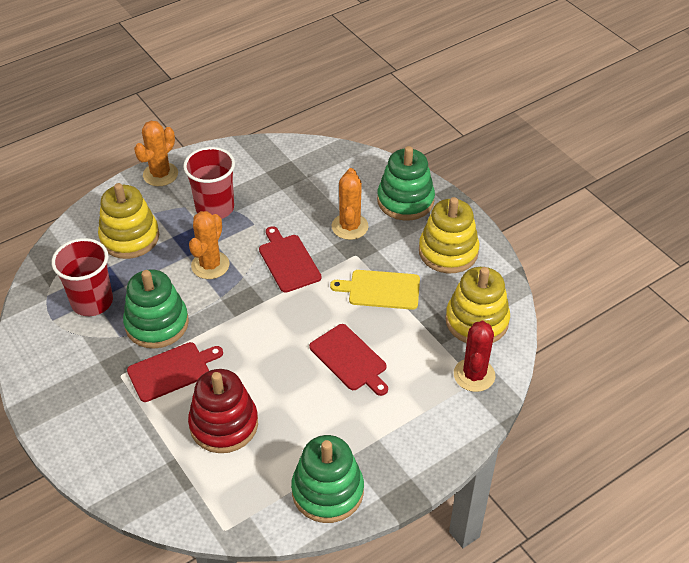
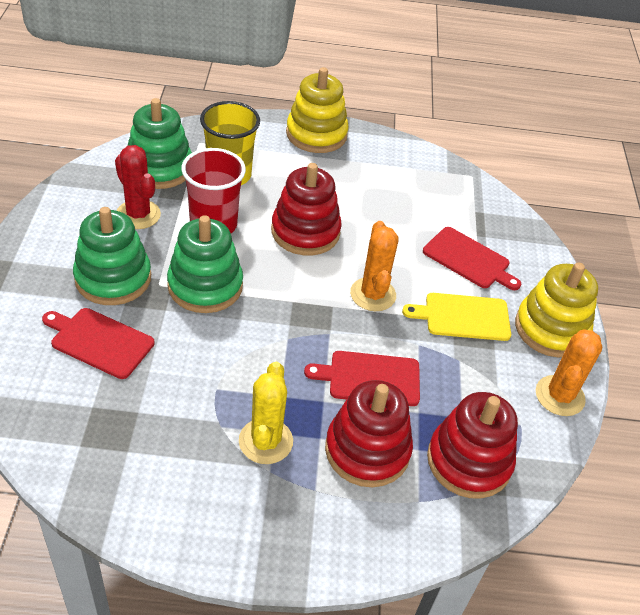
orange cactus: 3 -> 2
red cup: 2 -> 1
red stacking toy: 1 -> 3
yellow cactus: 0 -> 1
yellow cup: 0 -> 1
yellow stacking toy: 3 -> 2

